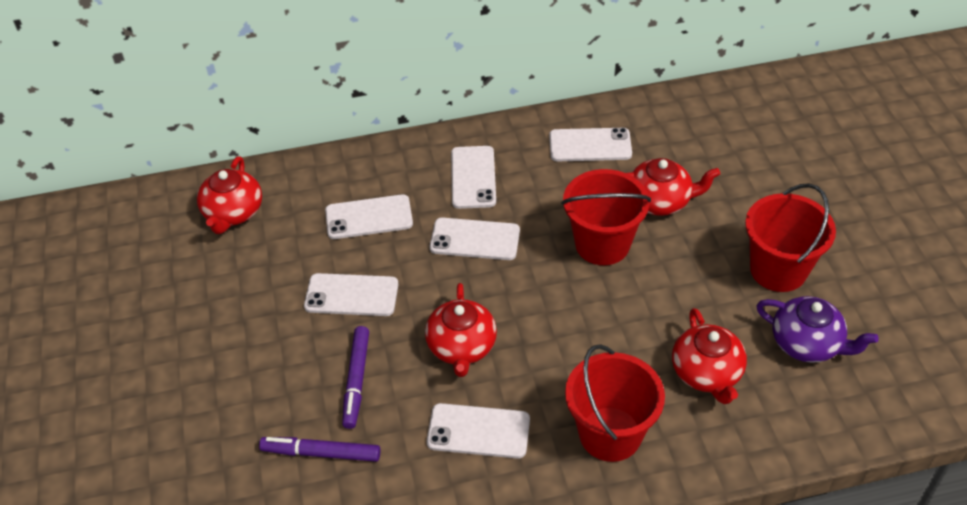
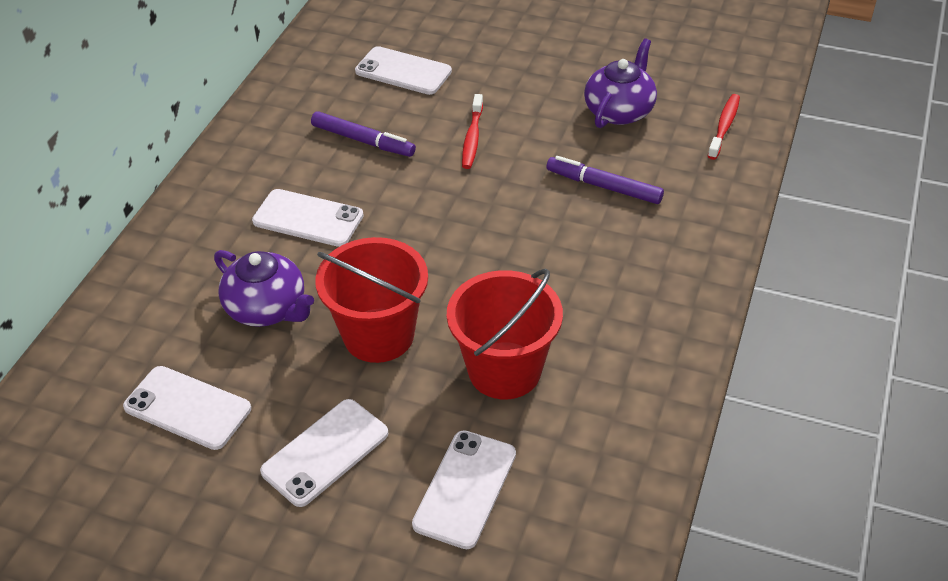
purple teapot: 1 -> 2
red bucket: 3 -> 2
red teapot: 4 -> 0
red toothbrush: 0 -> 2
white phone: 6 -> 5

